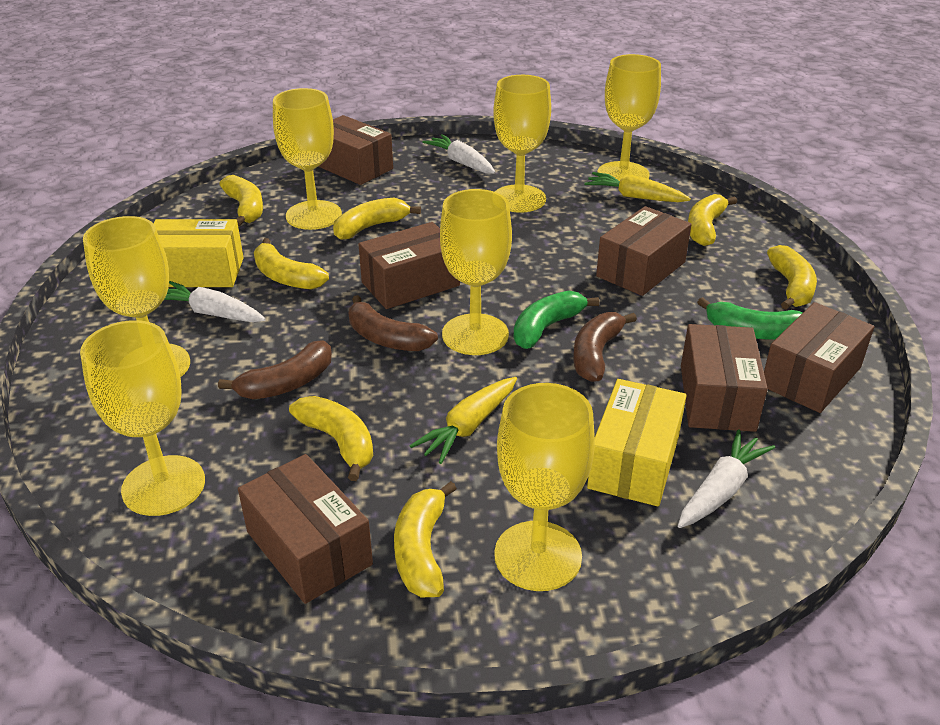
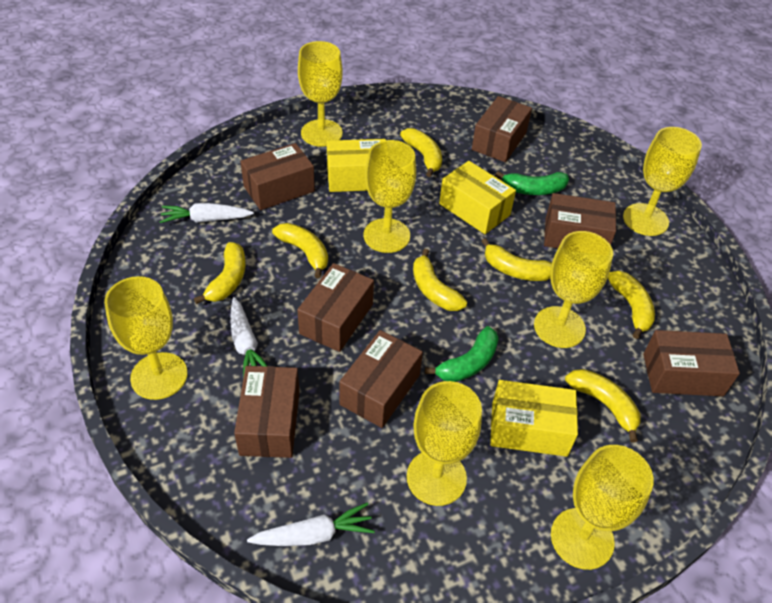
brown banana: 3 -> 0
brown box: 6 -> 7
yellow box: 2 -> 3
yellow carrot: 2 -> 0

